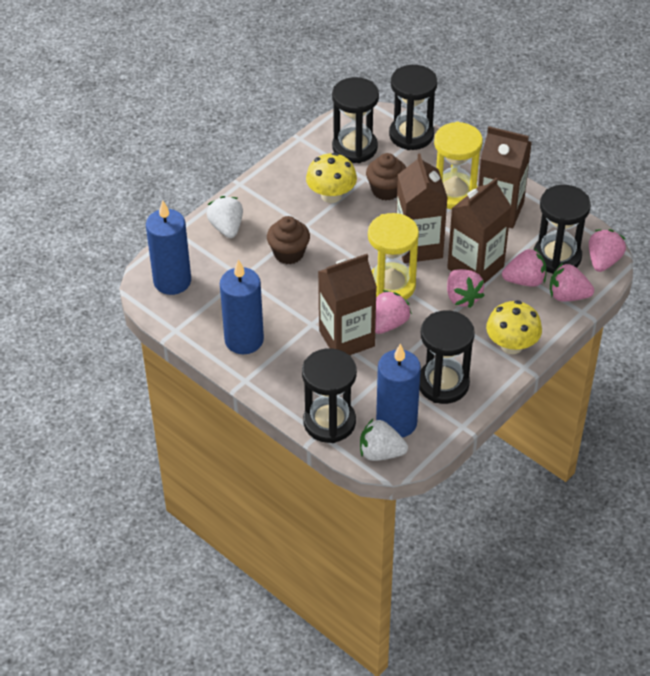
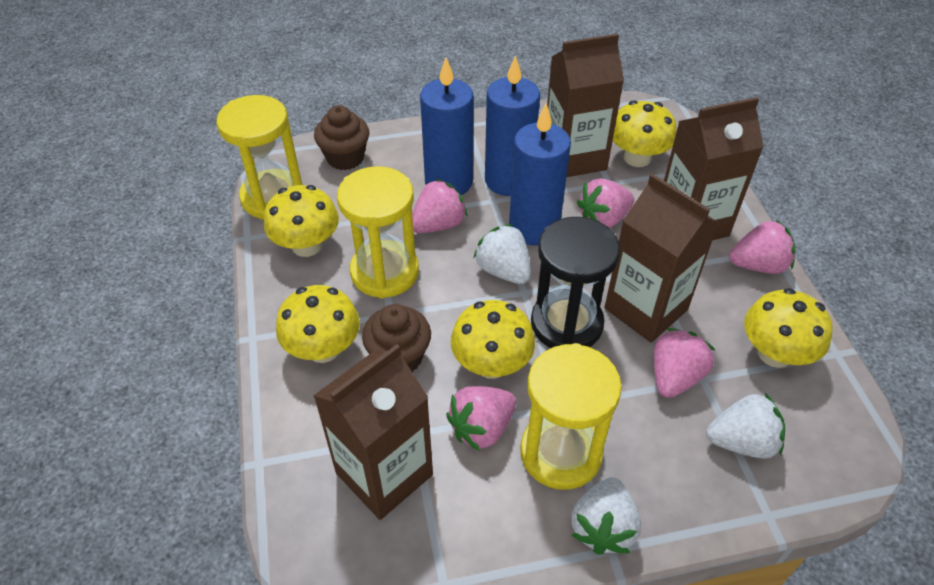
black hourglass: 5 -> 1
white strawberry: 2 -> 3
yellow hourglass: 2 -> 3
yellow mushroom: 2 -> 5

